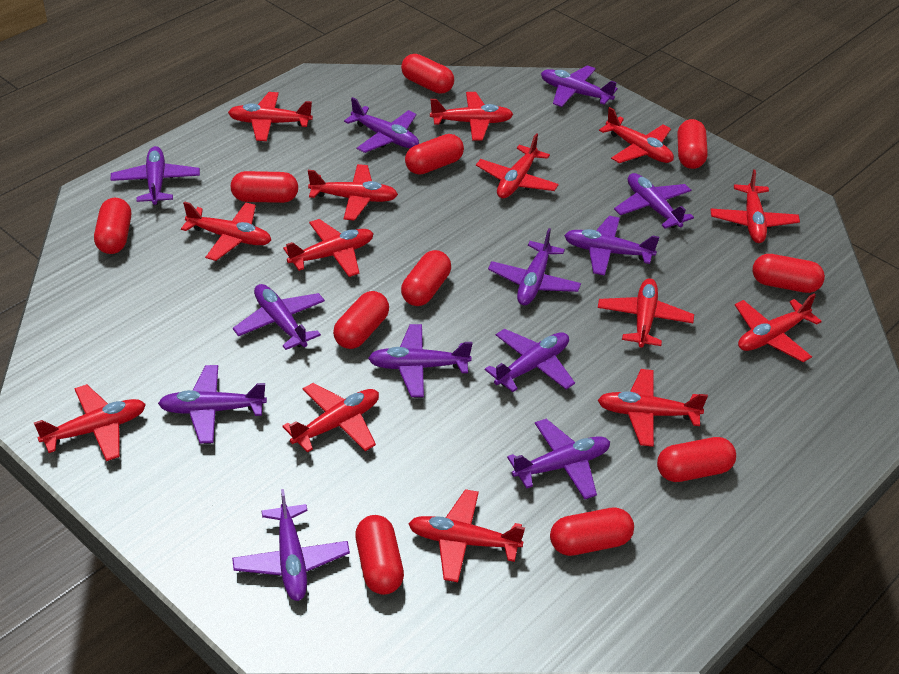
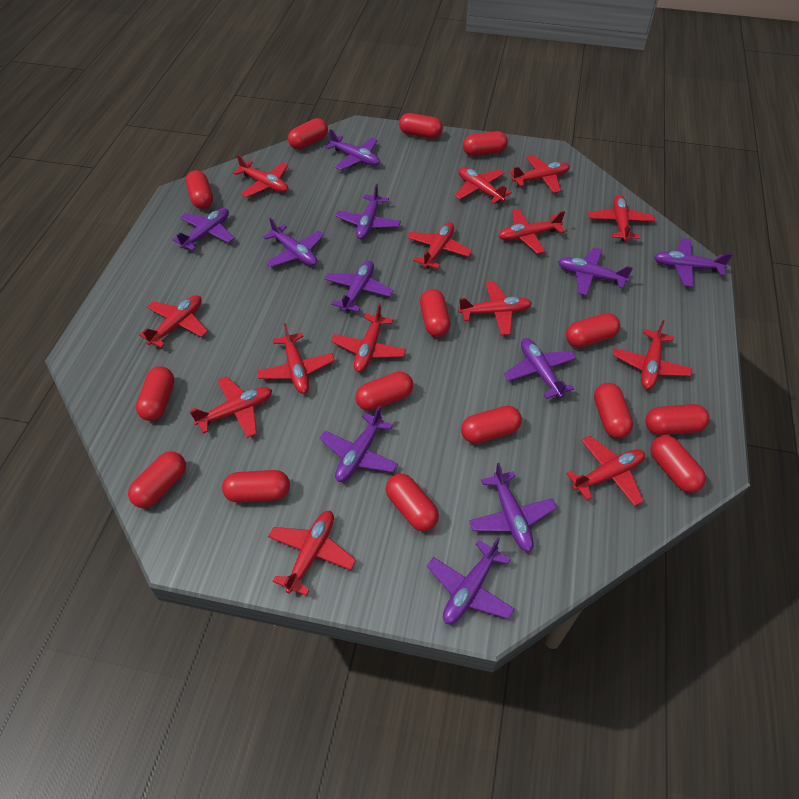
purple plane: 12 -> 11
red capsule: 11 -> 15

